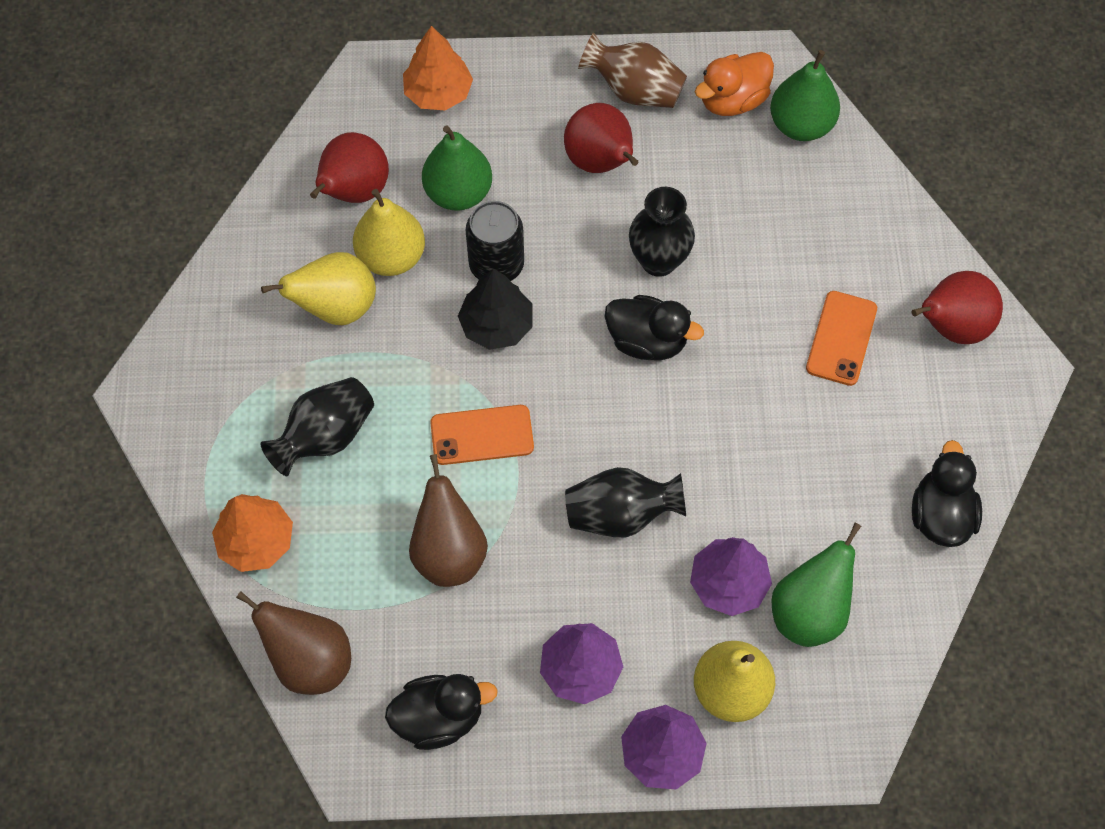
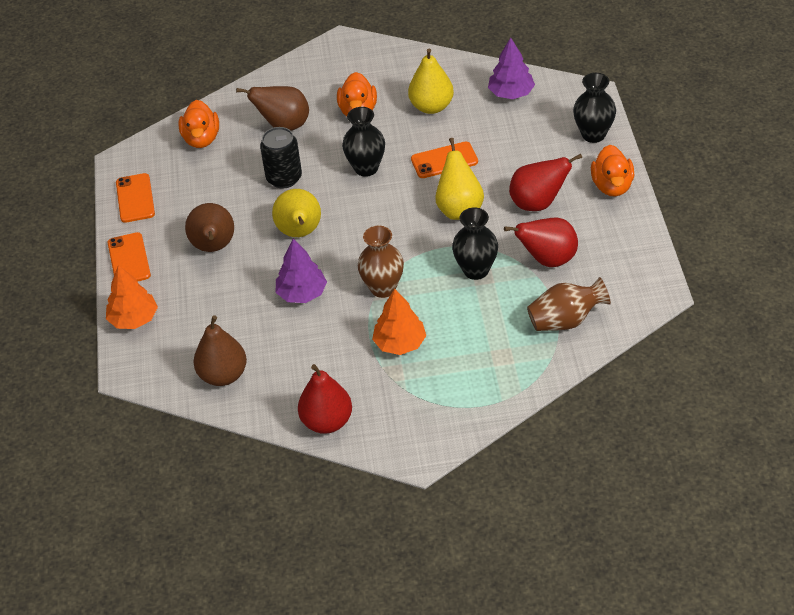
black duck: 3 -> 0
black tree: 1 -> 0
brown pear: 2 -> 3
brown vase: 1 -> 2
green pear: 3 -> 0
orange duck: 1 -> 3
orange phone: 2 -> 3
purple tree: 3 -> 2

